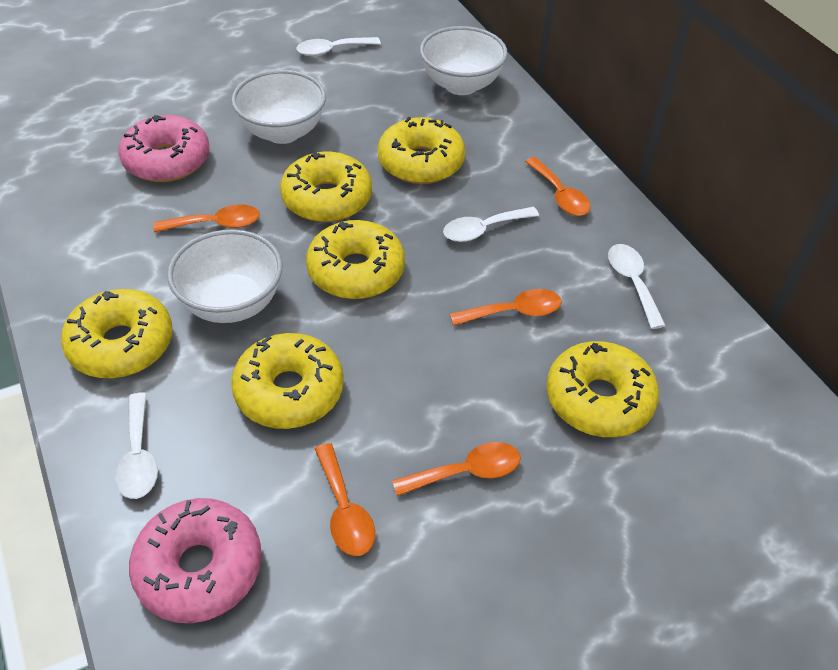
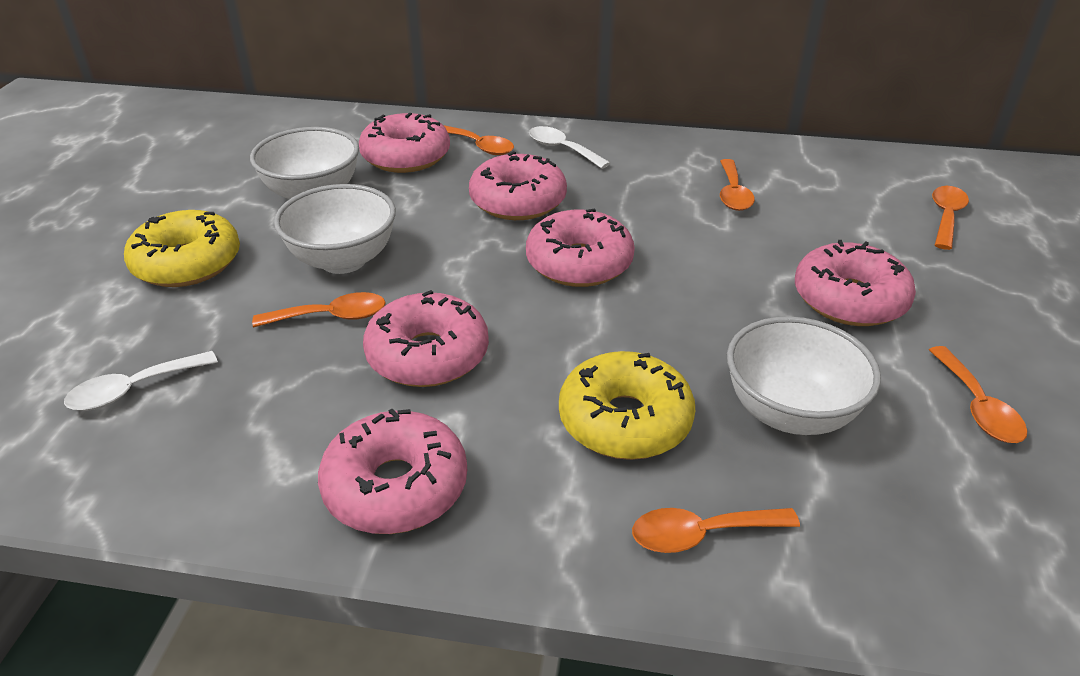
orange spoon: 5 -> 6
pink donut: 2 -> 6
white spoon: 4 -> 2
yellow donut: 6 -> 2

